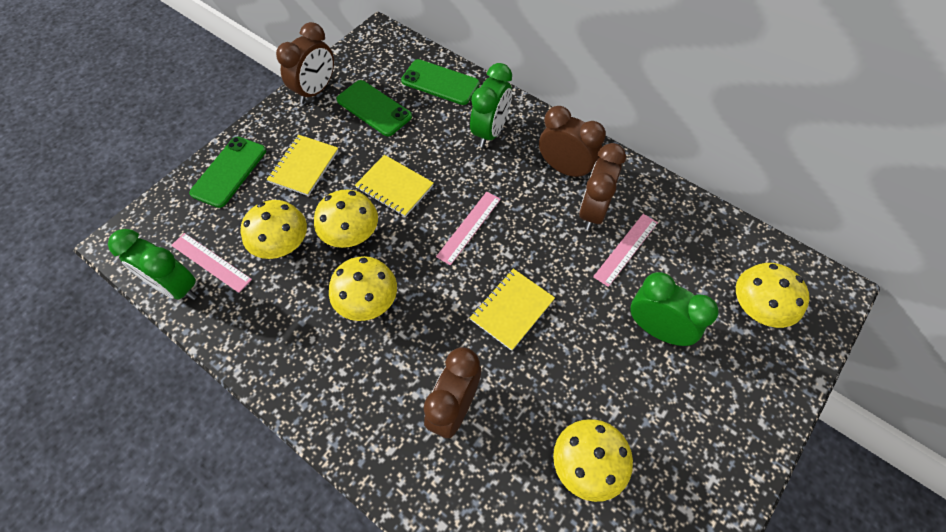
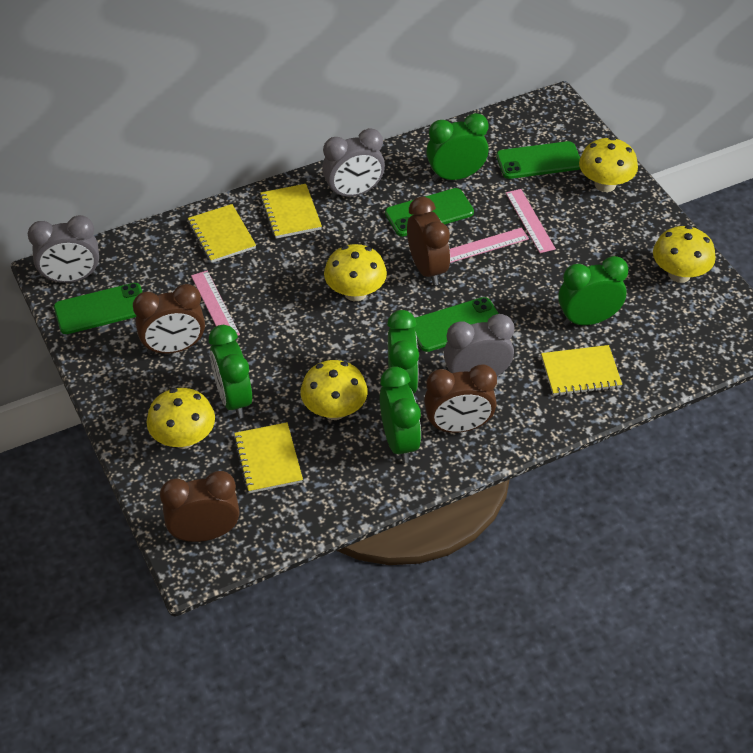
green clock: 3 -> 5
green phone: 3 -> 4
grey clock: 0 -> 3
yellow notebook: 3 -> 4

